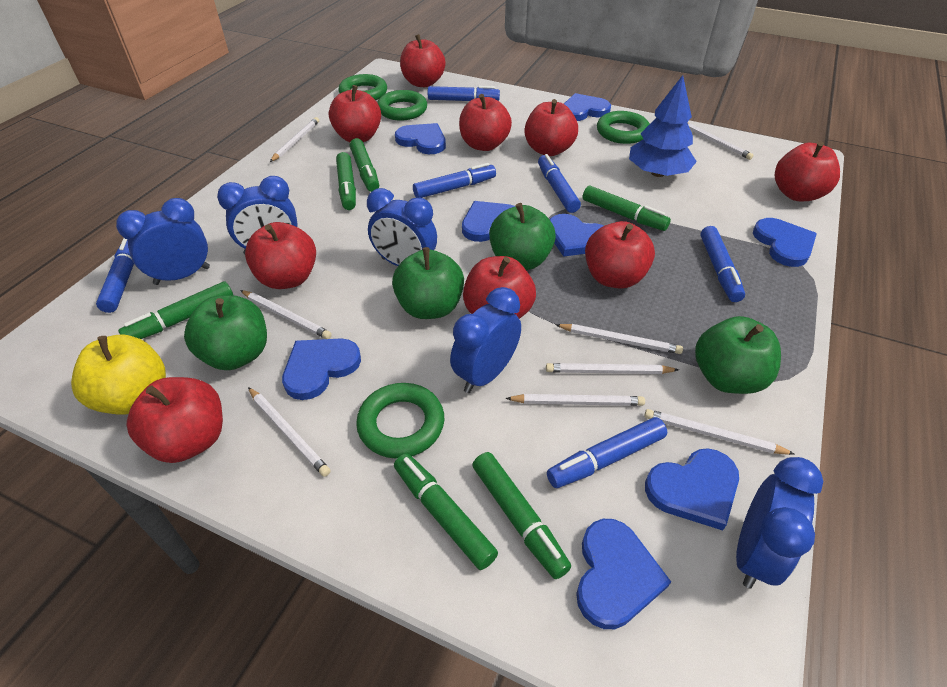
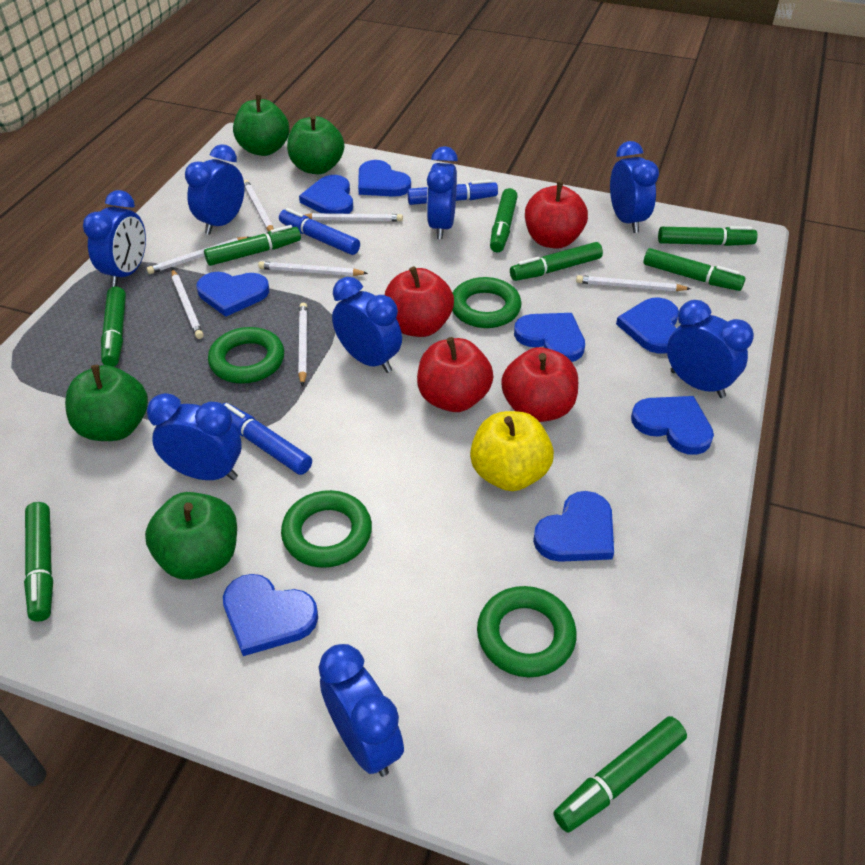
blue clock: 5 -> 8
blue marker: 6 -> 3
blue tree: 1 -> 0
green marker: 6 -> 8
red apple: 9 -> 4
white pencil: 8 -> 7

